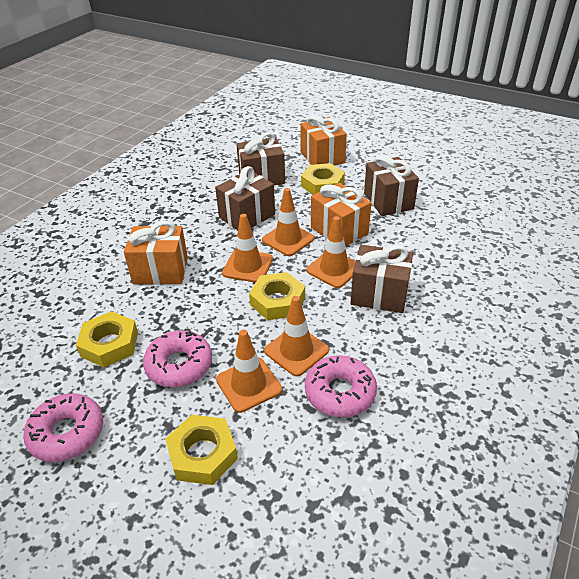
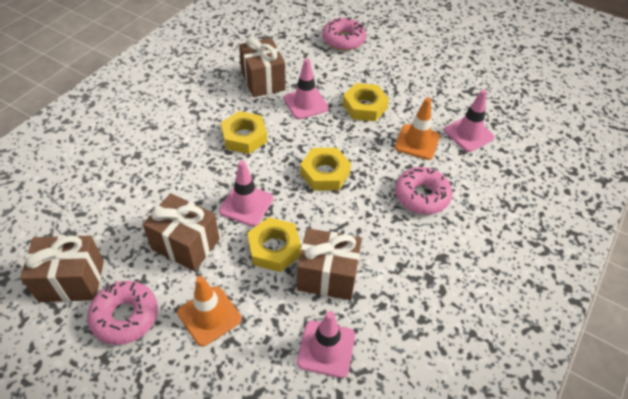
orange gift: 3 -> 0
orange traffic cone: 5 -> 2
pink traffic cone: 0 -> 4

